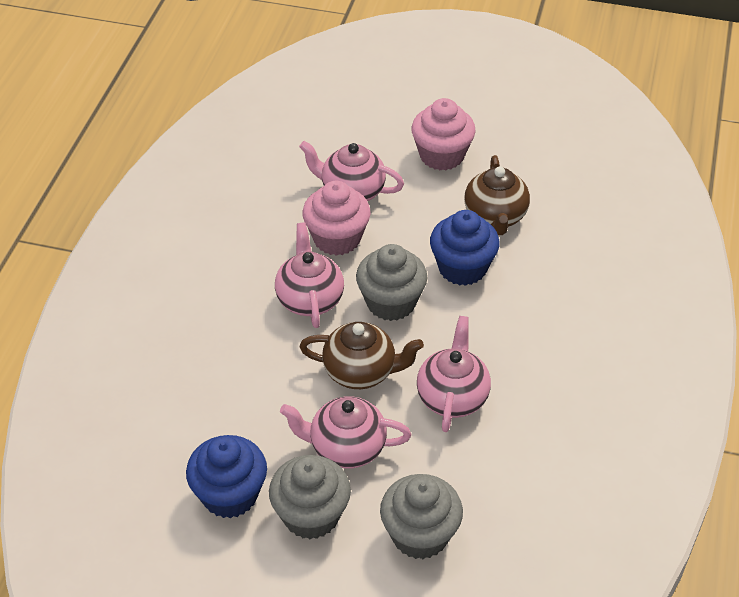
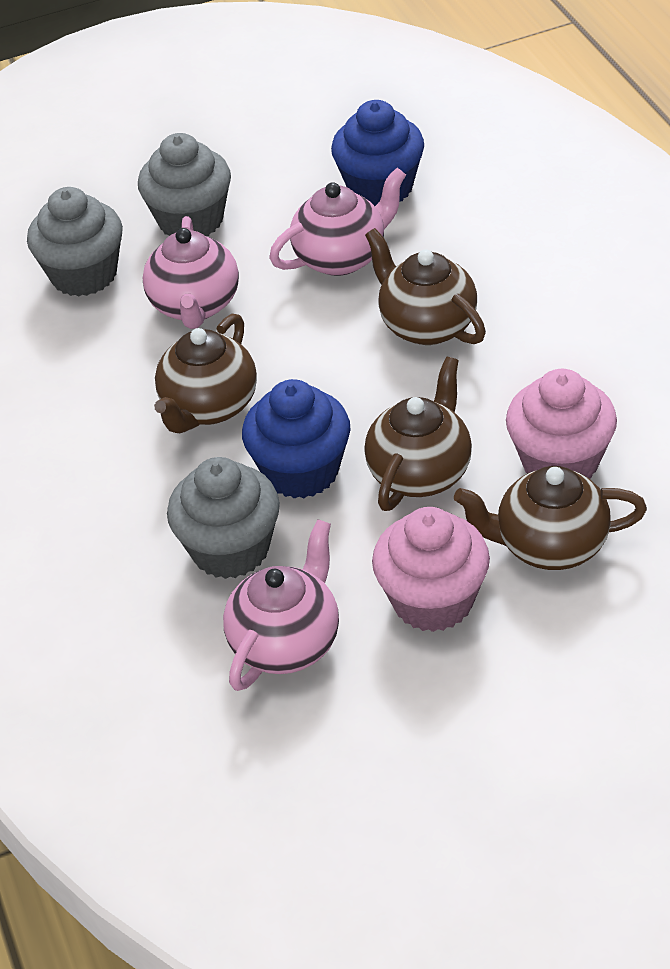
brown teapot: 2 -> 4
pink teapot: 4 -> 3

